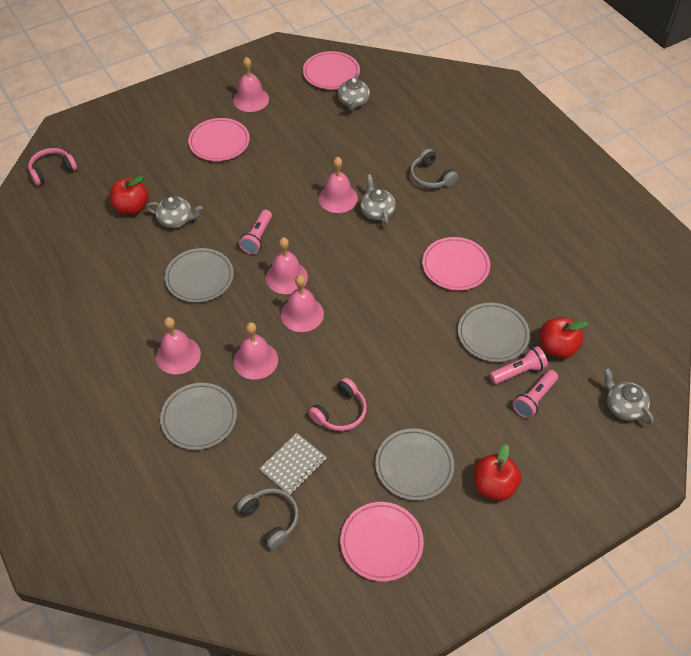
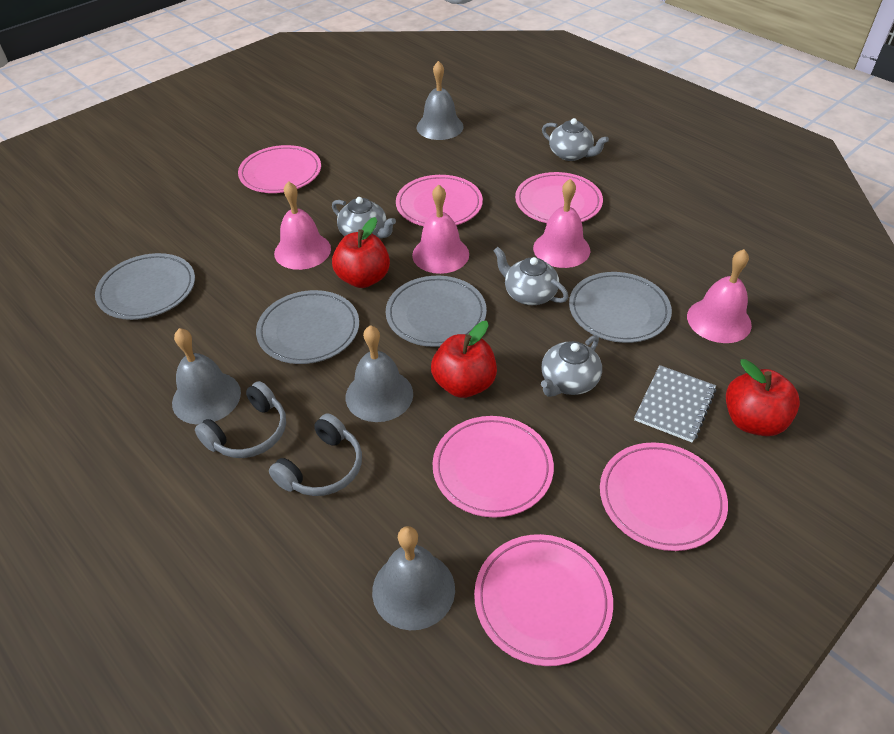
grey bell: 0 -> 4
pink bell: 6 -> 4
pink flashlight: 3 -> 0
pink headphones: 2 -> 0
pink plate: 4 -> 6

